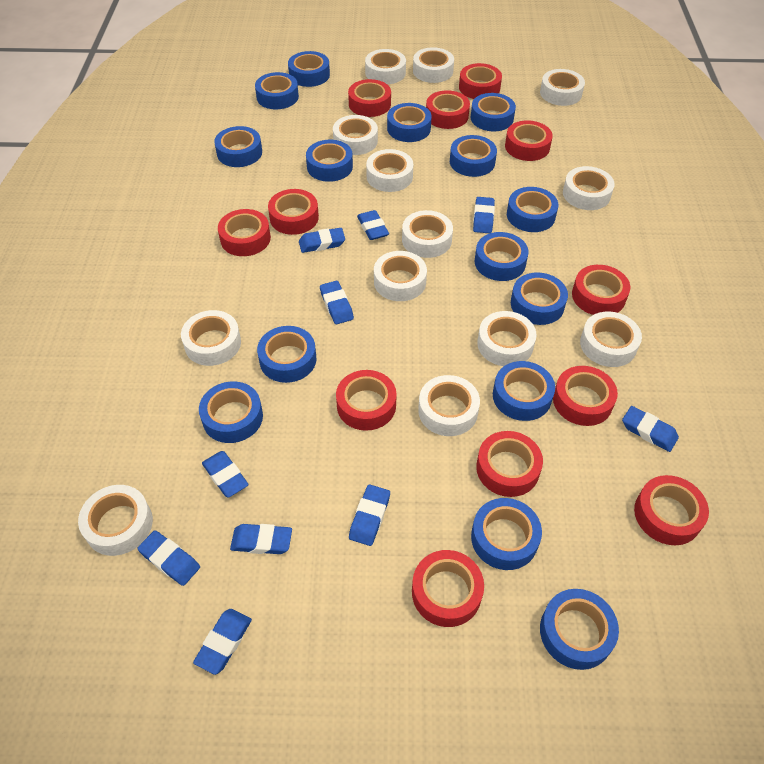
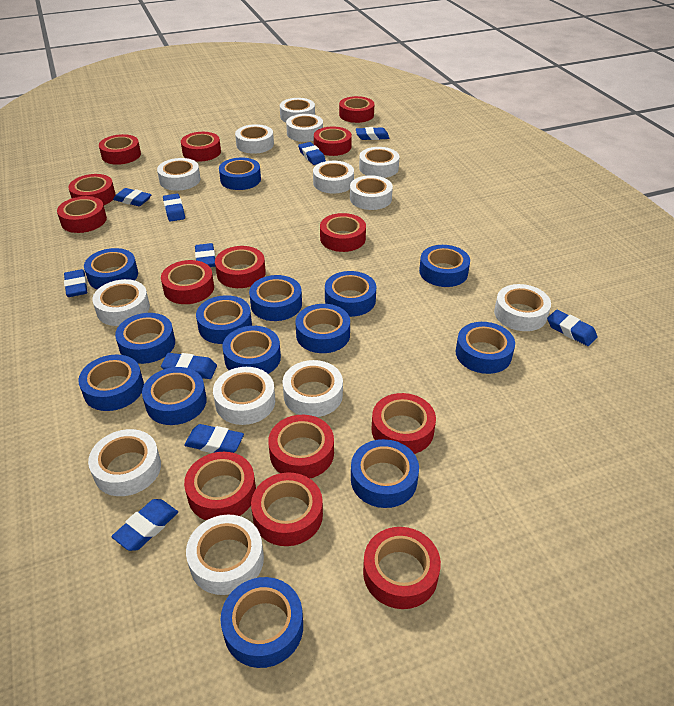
blue tape: 15 -> 14
red tape: 12 -> 14

